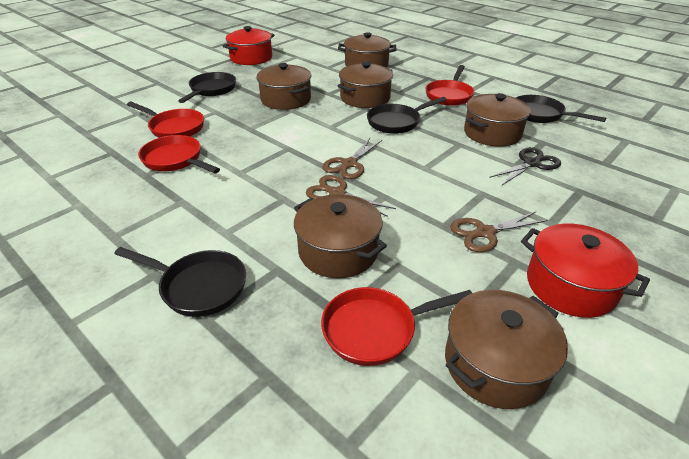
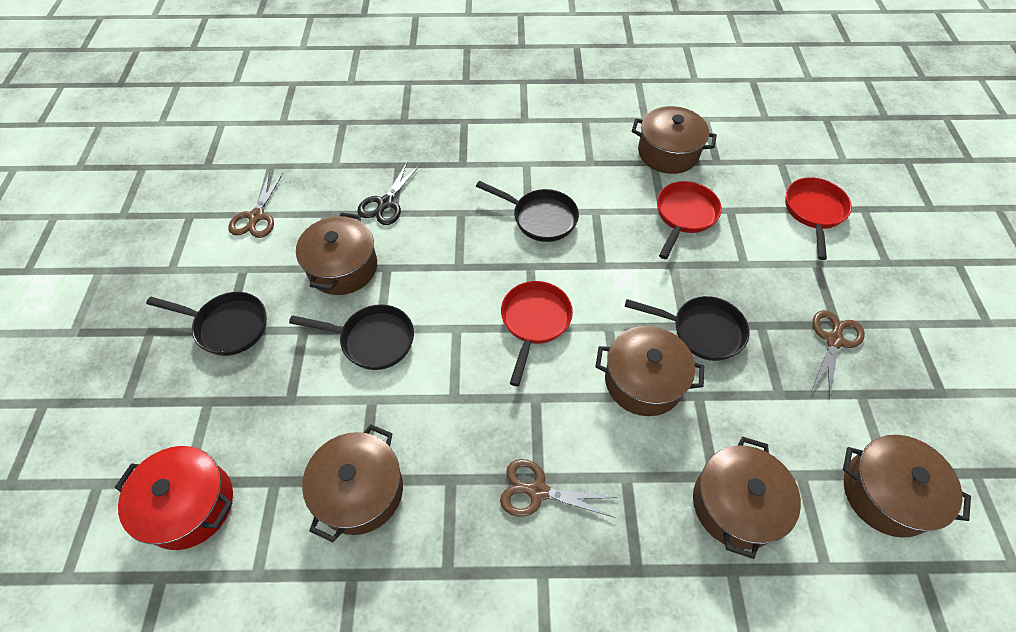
red pan: 4 -> 3
red pot: 2 -> 1

